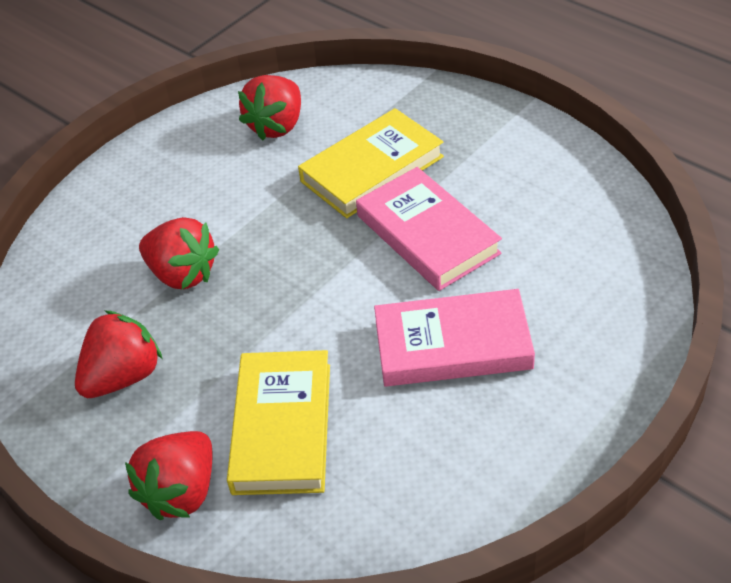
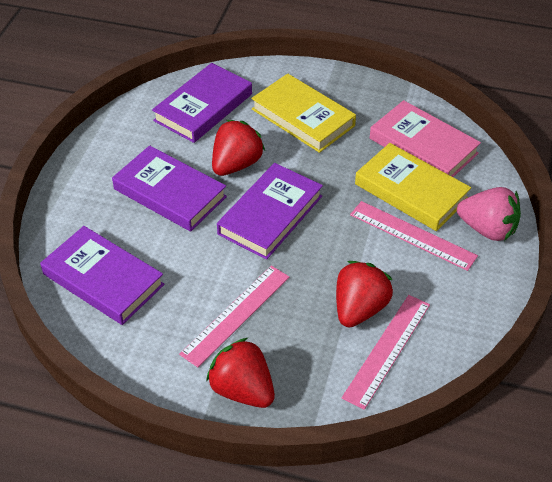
pink book: 2 -> 1
pink ruler: 0 -> 3
pink strawberry: 0 -> 1
purple book: 0 -> 4
red strawberry: 4 -> 3

